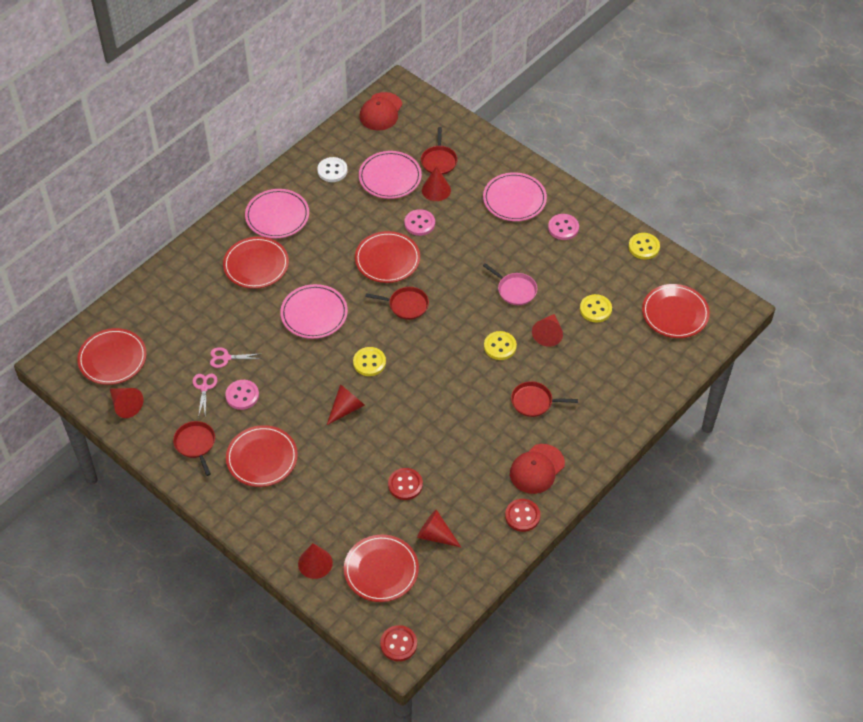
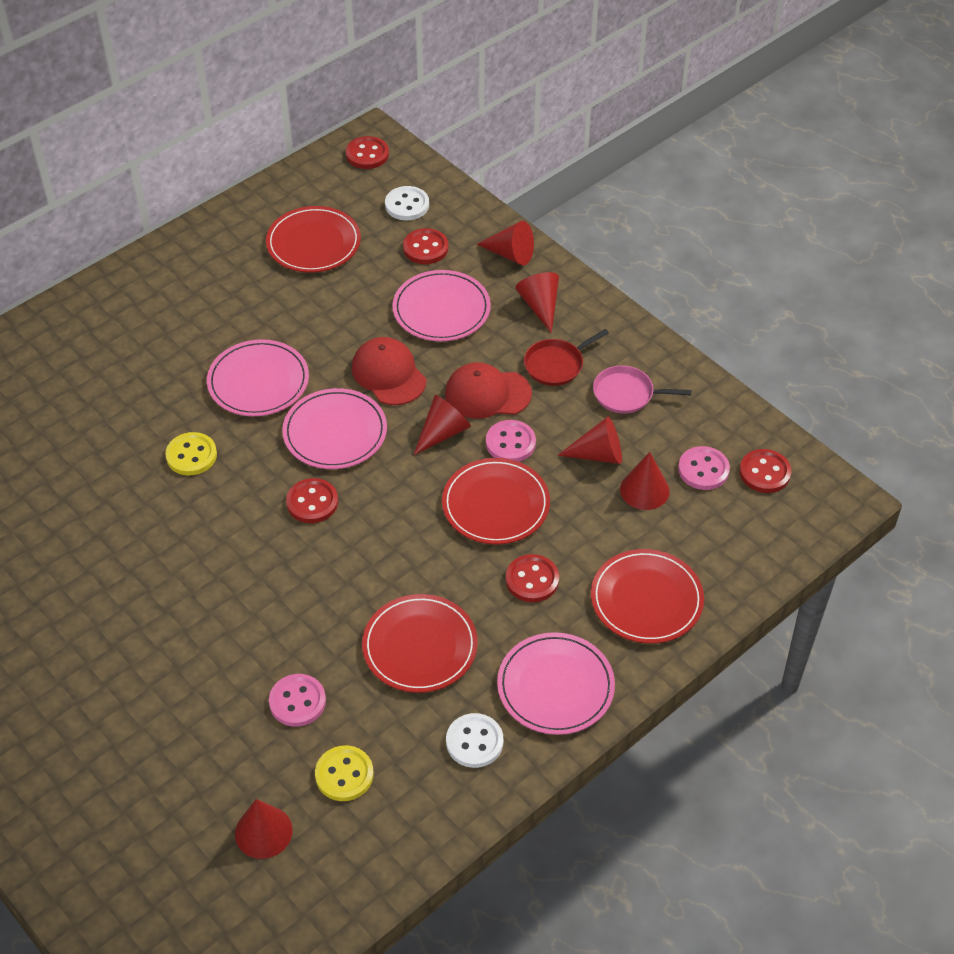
pink scissors: 2 -> 0
red button: 3 -> 5
red pan: 4 -> 1
red plate: 6 -> 4
white button: 1 -> 2
yellow button: 4 -> 2

